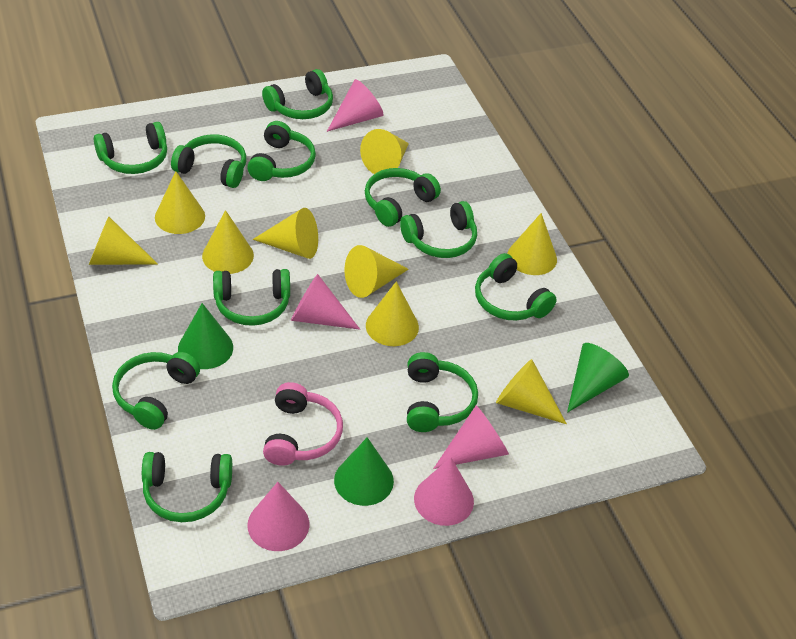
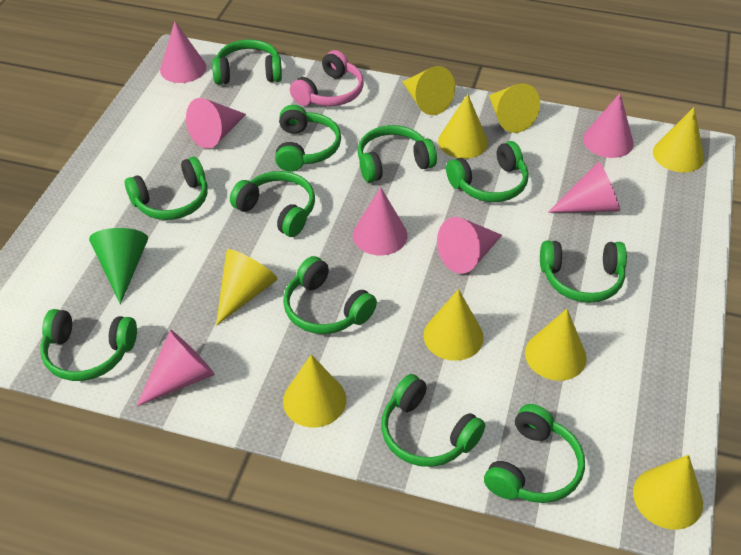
green cone: 3 -> 1
pink cone: 5 -> 7

